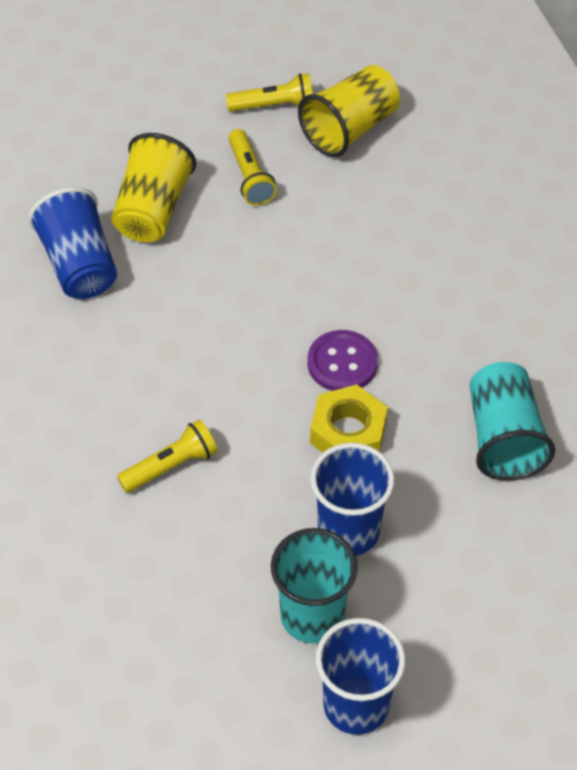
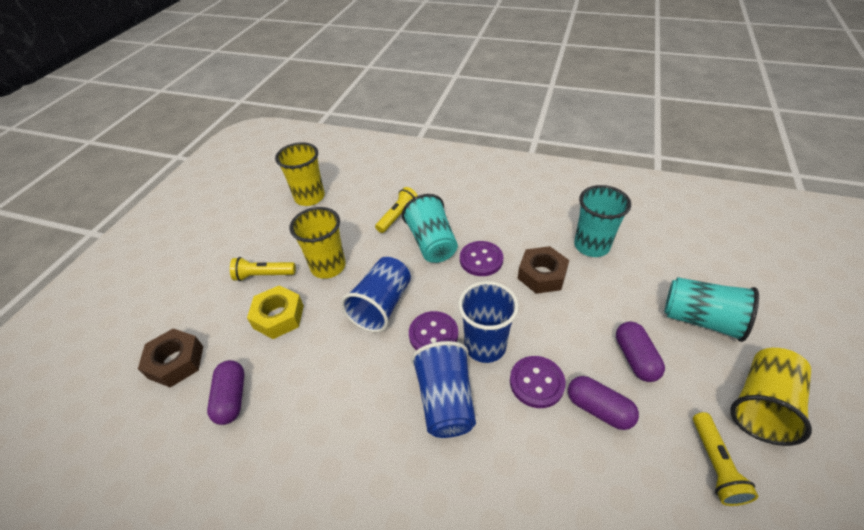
brown nut: 0 -> 2
purple button: 1 -> 3
purple capsule: 0 -> 3
turquoise cup: 2 -> 3
yellow cup: 2 -> 3

